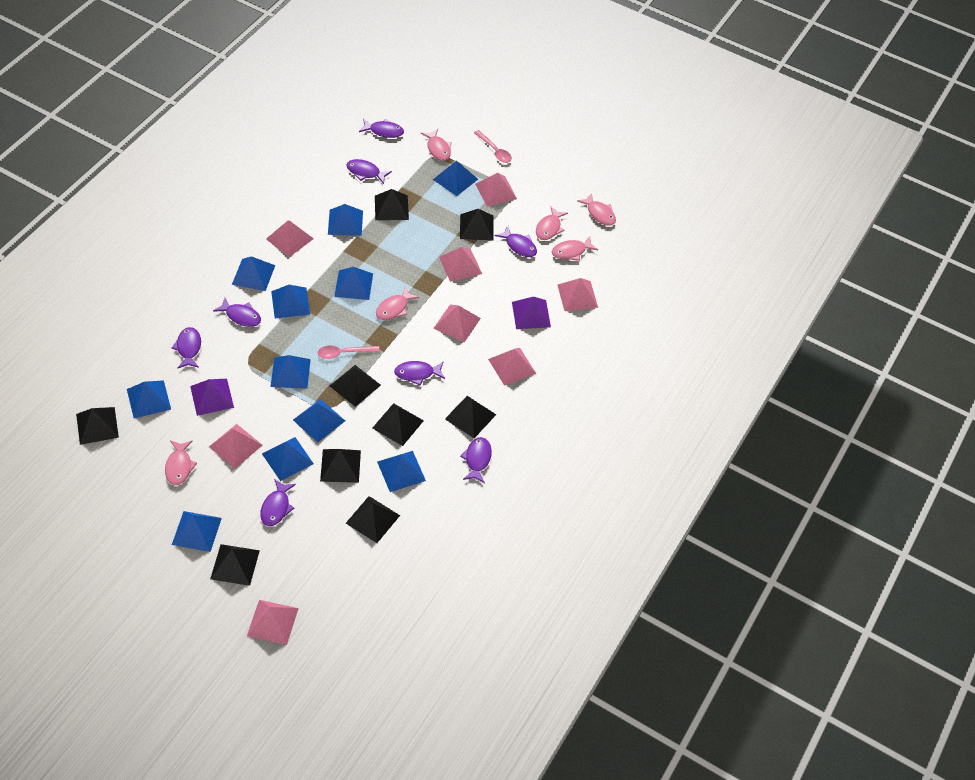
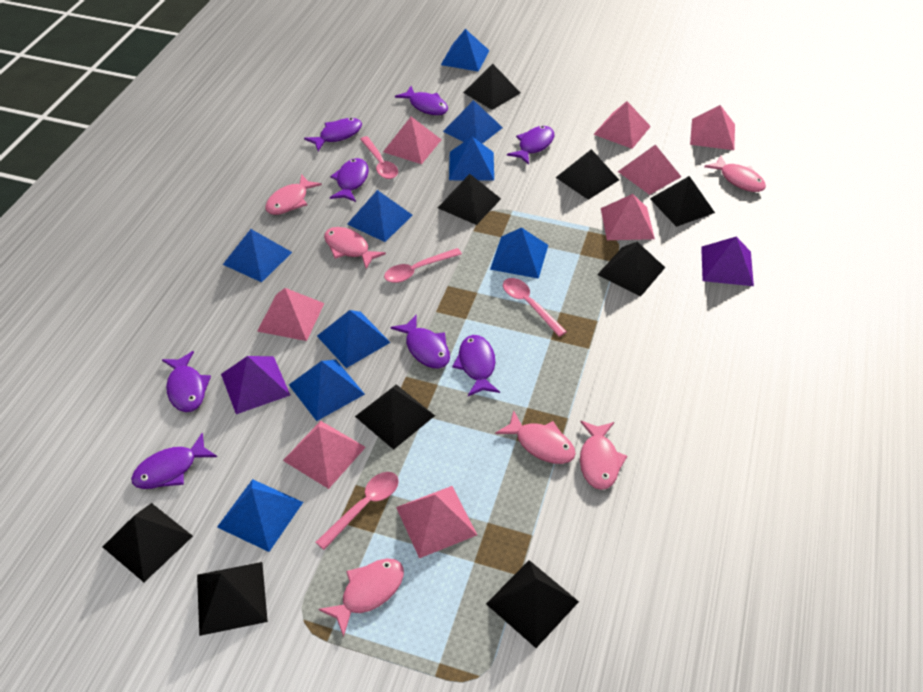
blue pyramid: 11 -> 9
pink spoon: 2 -> 4

